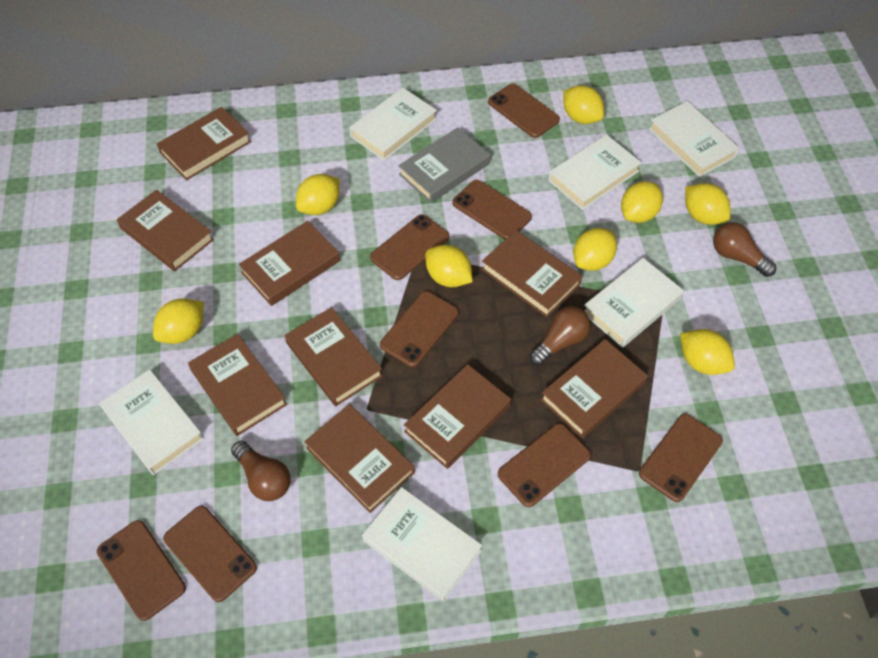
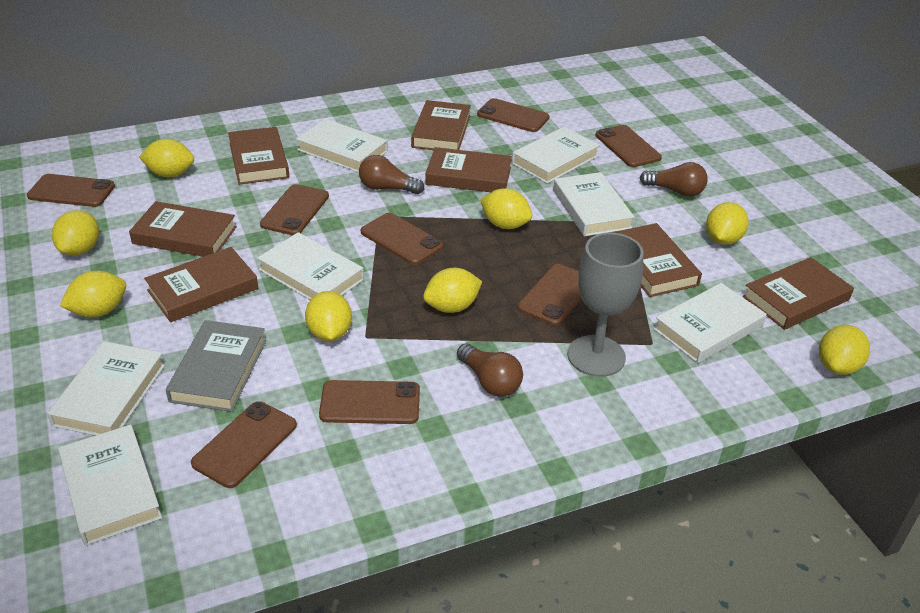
brown book: 9 -> 7
grey goblet: 0 -> 1
white book: 6 -> 7

